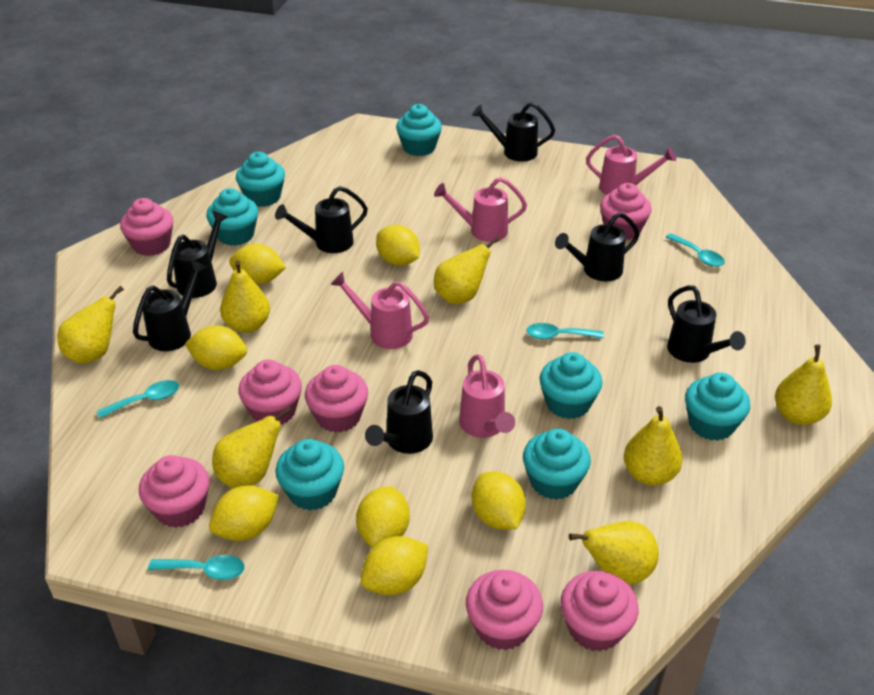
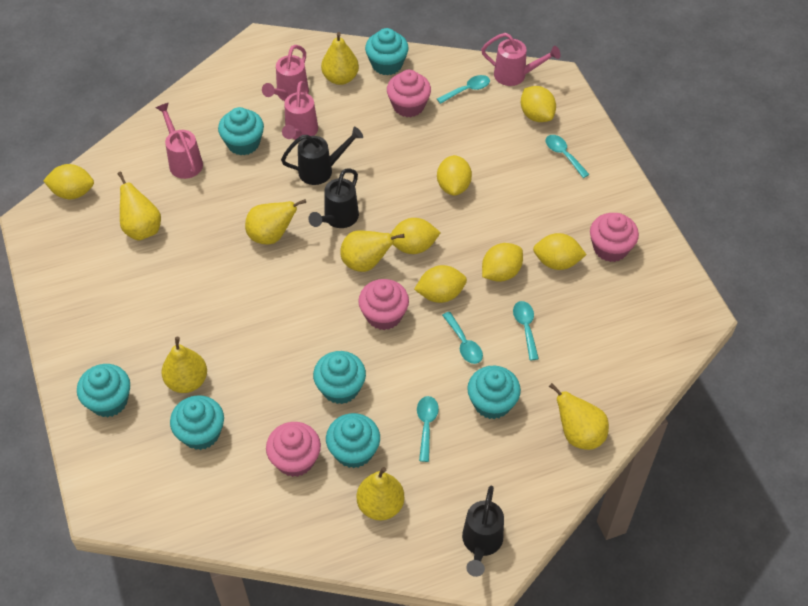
black watering can: 7 -> 3
pink cupcake: 7 -> 4
turquoise spoon: 4 -> 5

